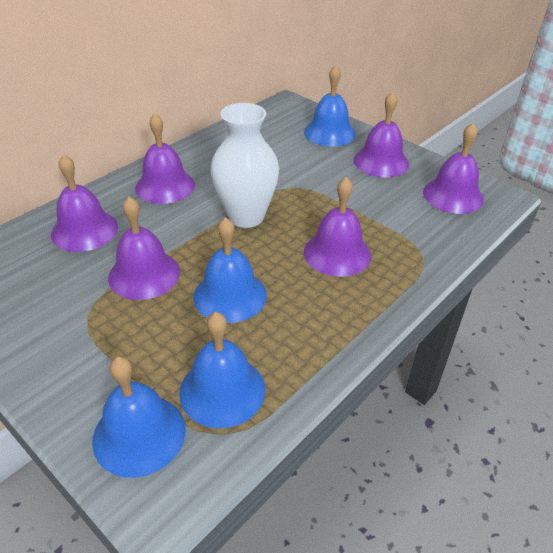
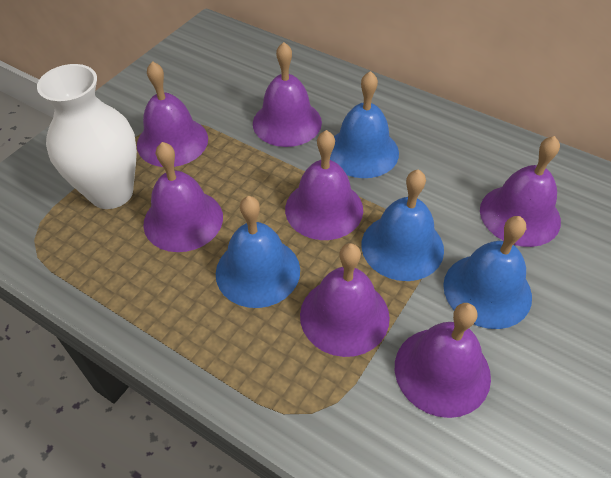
purple bell: 6 -> 7

